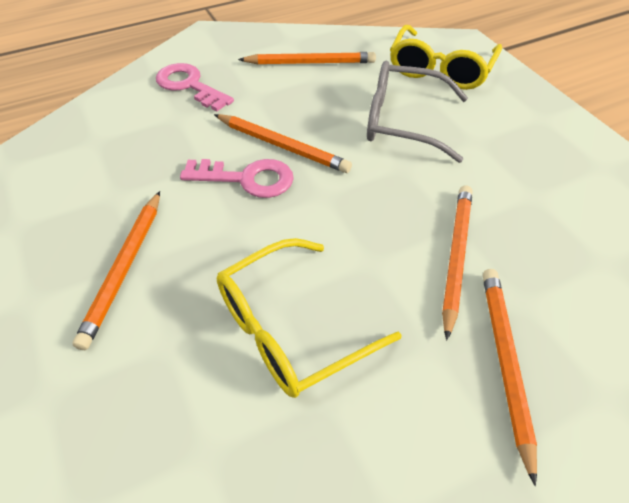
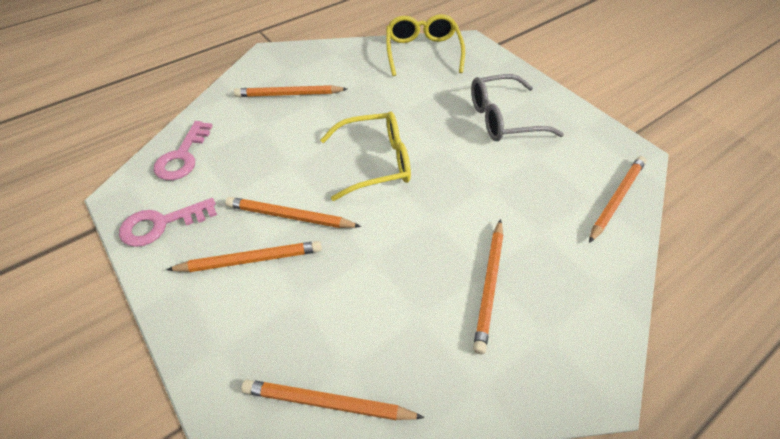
orange pencil: 5 -> 6

